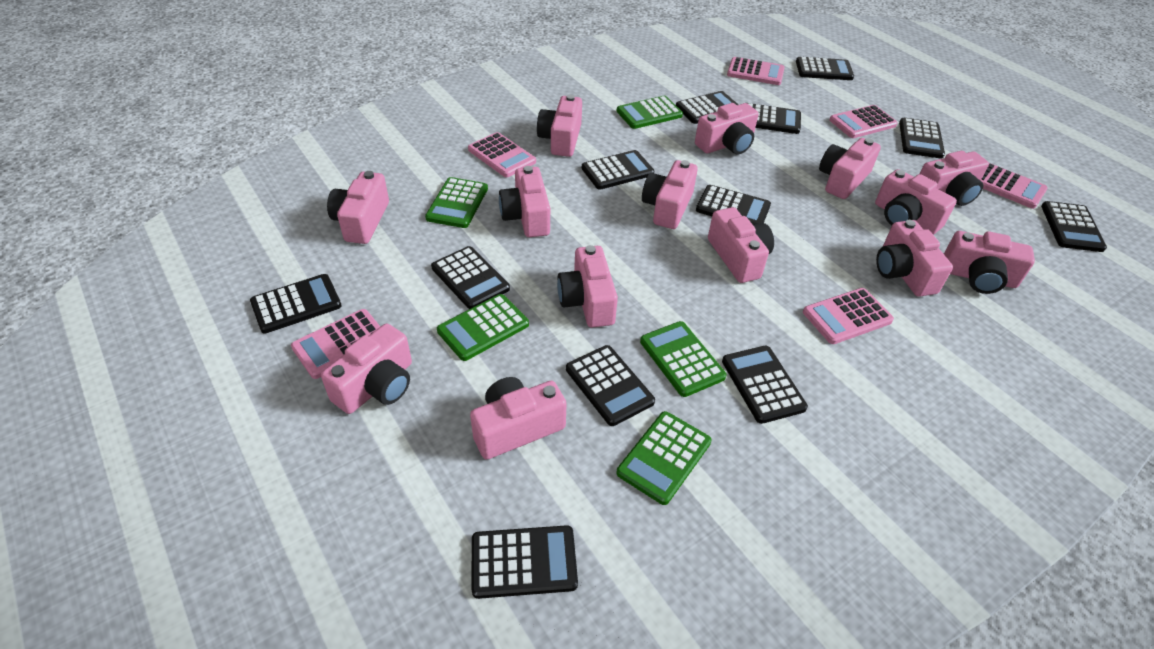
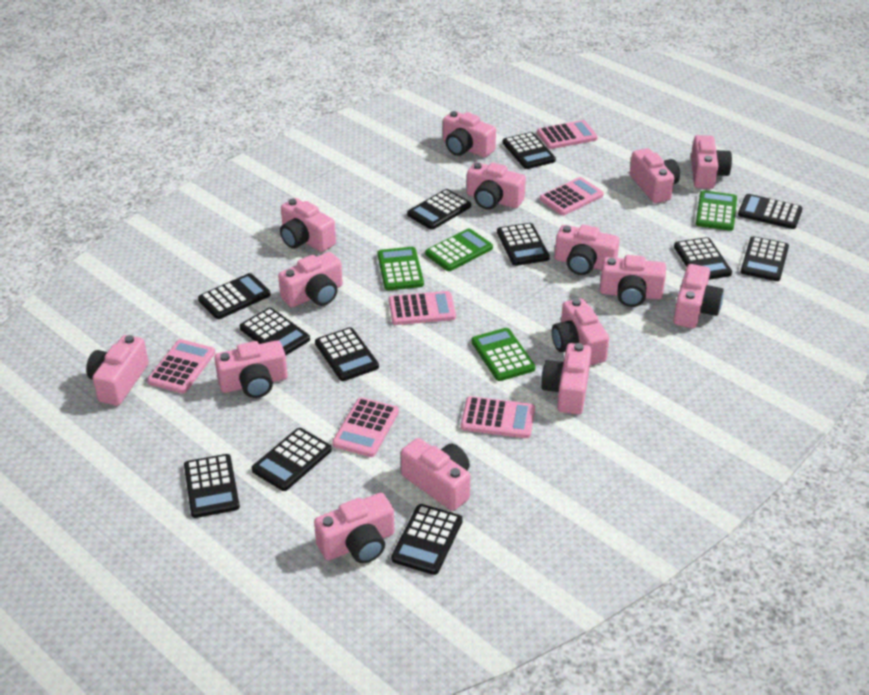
green calculator: 5 -> 4
pink camera: 14 -> 15

